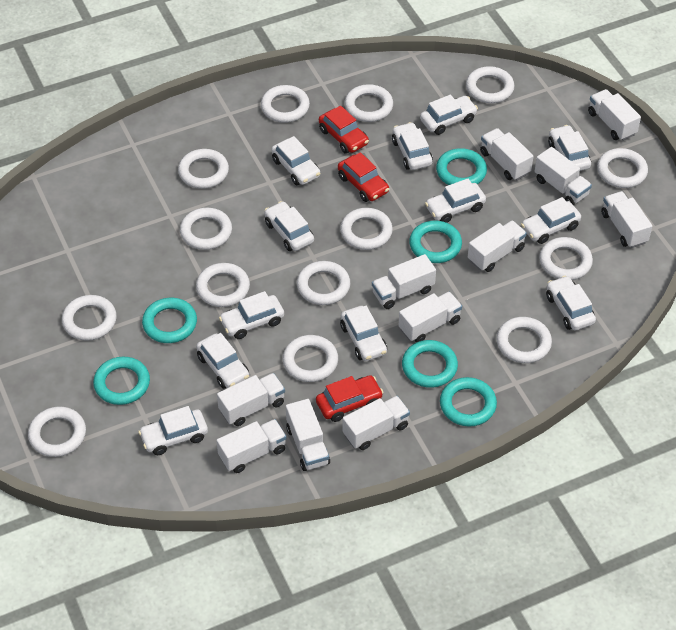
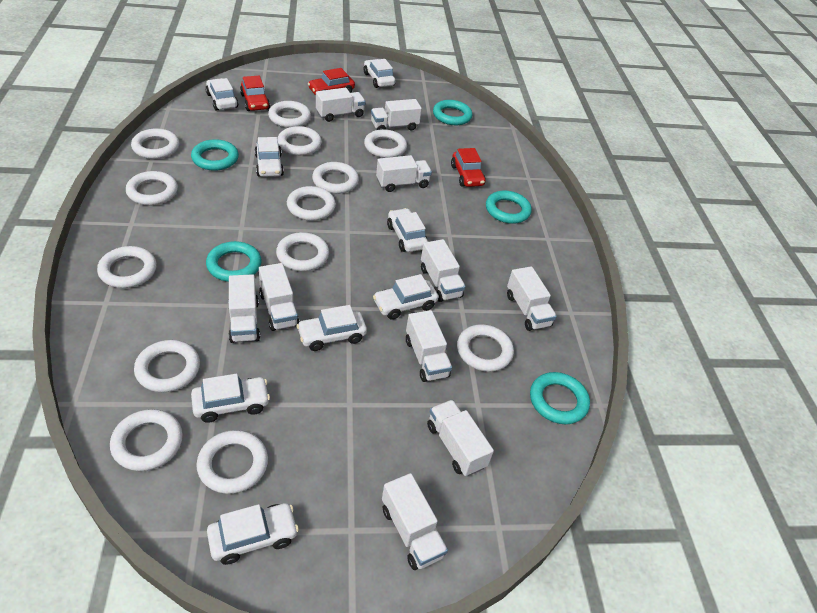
turquoise ring: 6 -> 5
white car: 12 -> 8
white ring: 14 -> 13
white truck: 11 -> 10

